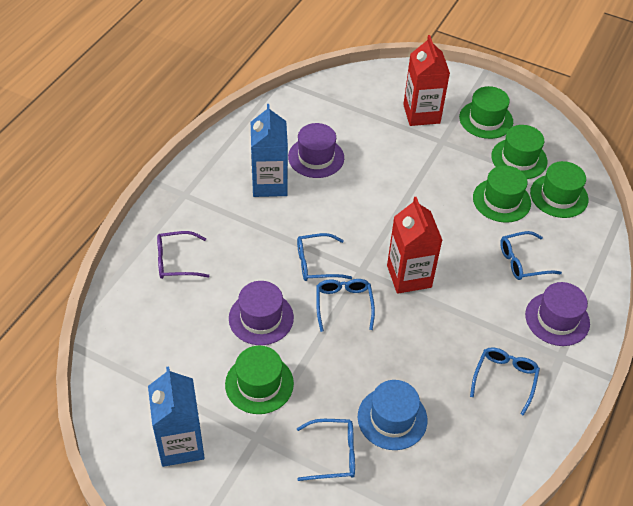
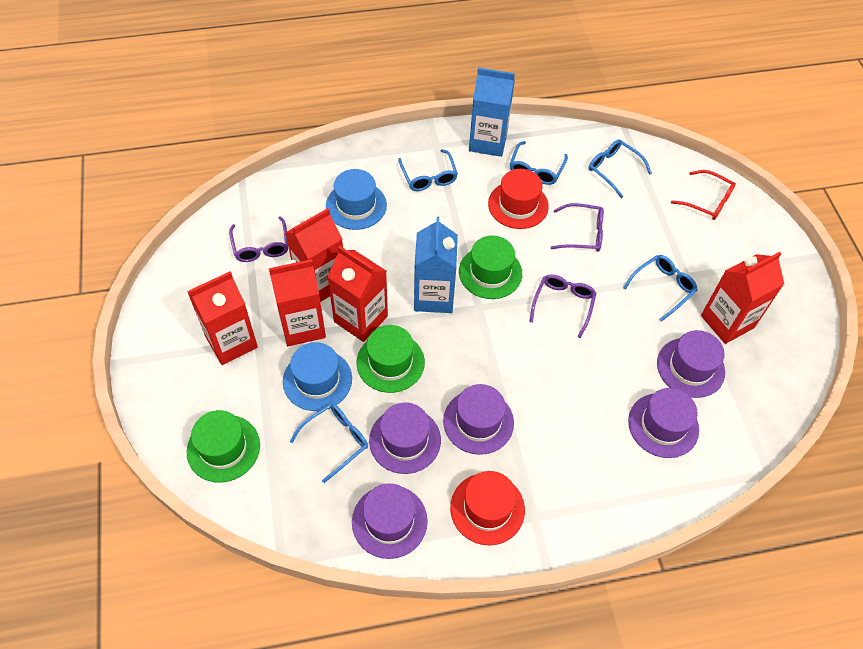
blue hat: 1 -> 2
green hat: 5 -> 3
purple glasses: 1 -> 3
purple hat: 3 -> 5
red carton: 2 -> 5
red glasses: 0 -> 1
red hat: 0 -> 2

